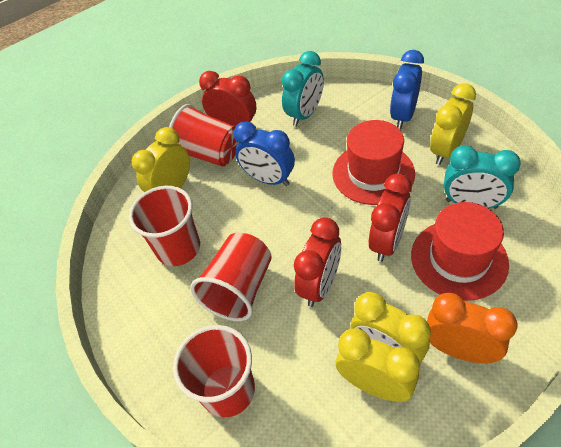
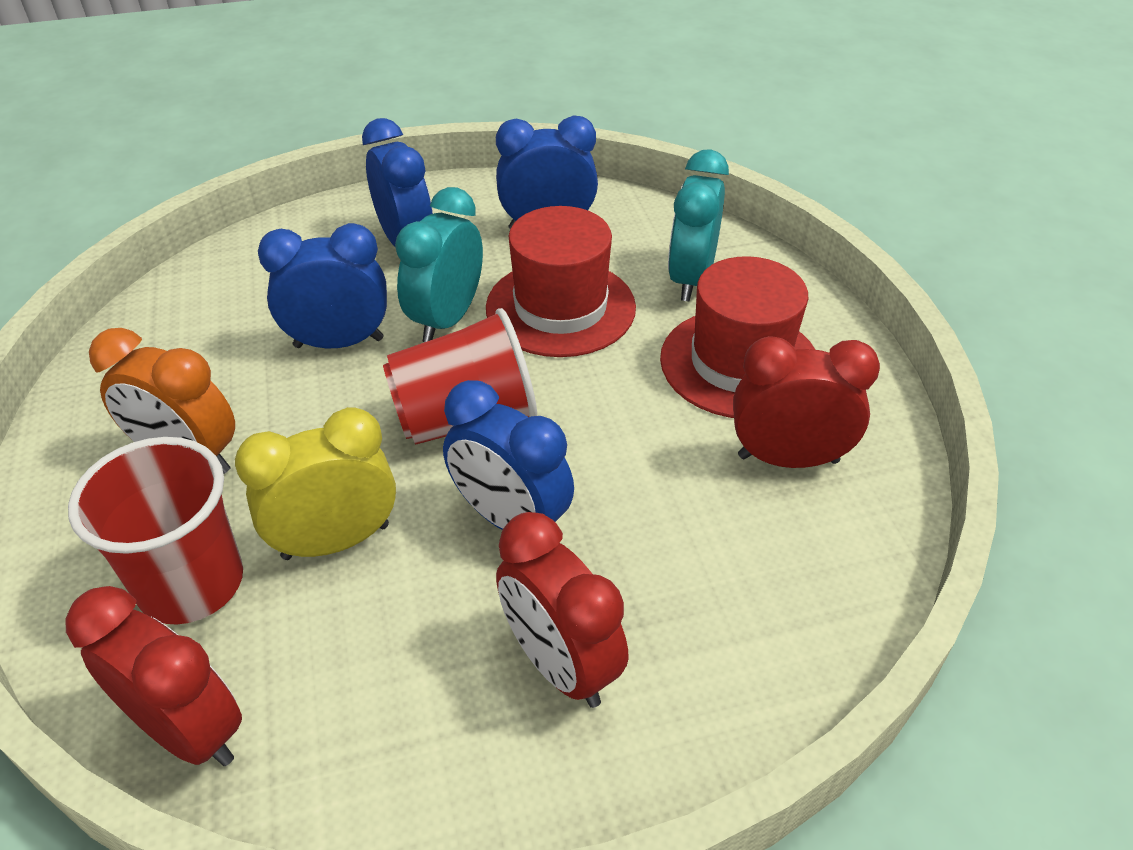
blue clock: 2 -> 4
red cup: 4 -> 2
yellow clock: 4 -> 1

